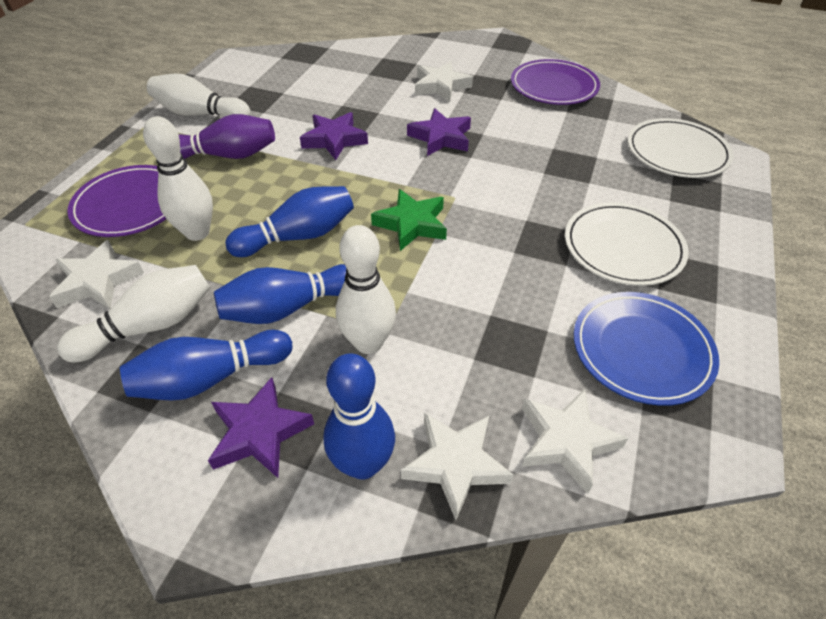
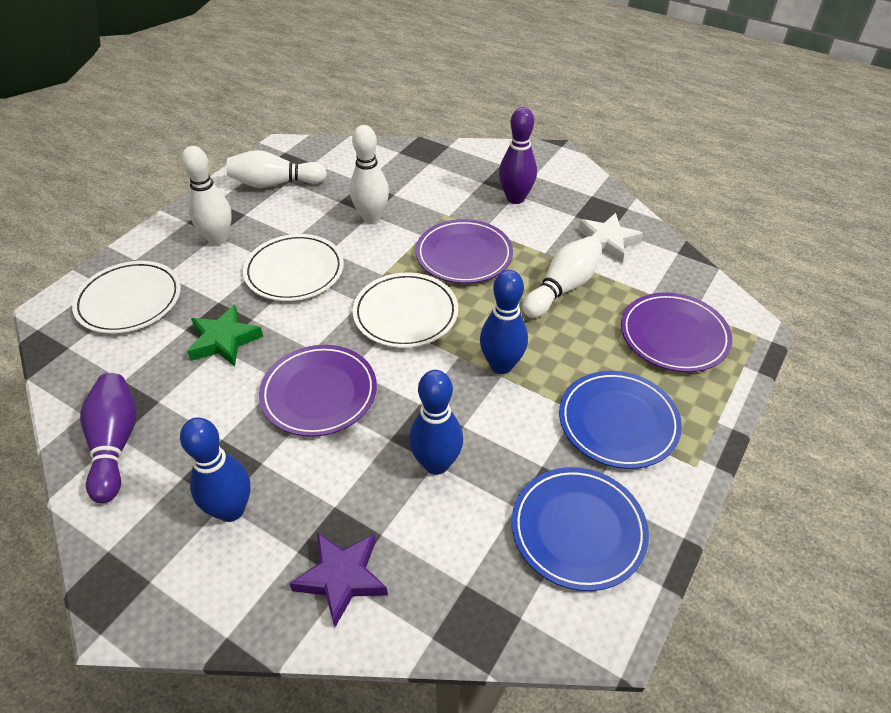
blue bowling pin: 4 -> 3
blue plate: 1 -> 2
purple bowling pin: 1 -> 2
purple plate: 2 -> 3
purple star: 3 -> 1
white plate: 2 -> 3
white star: 4 -> 1

